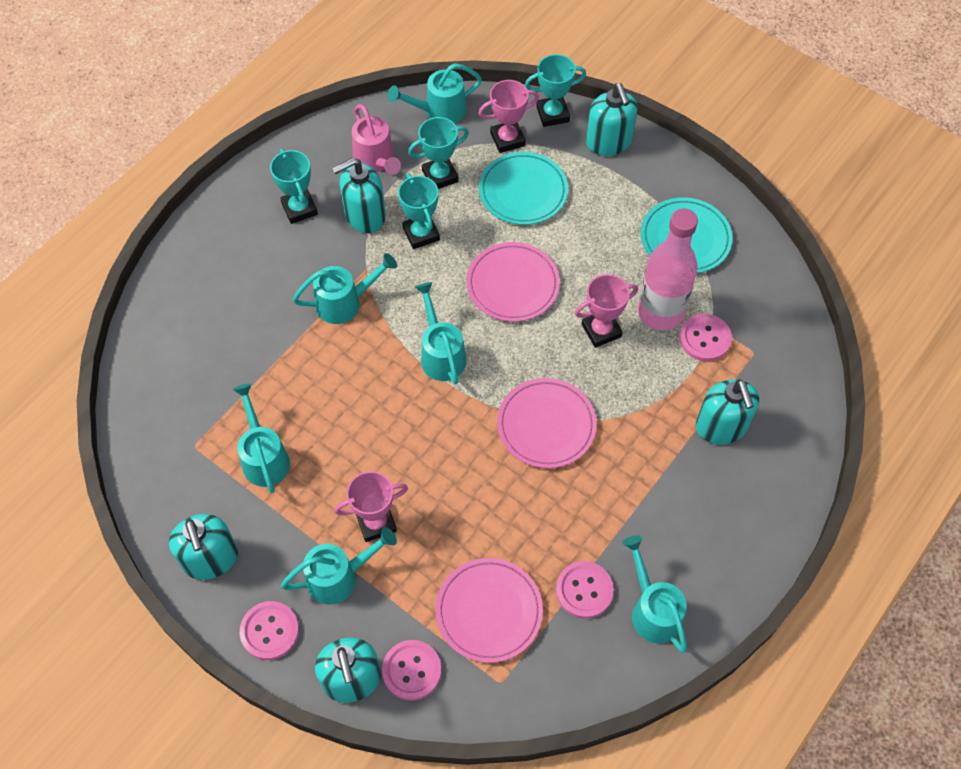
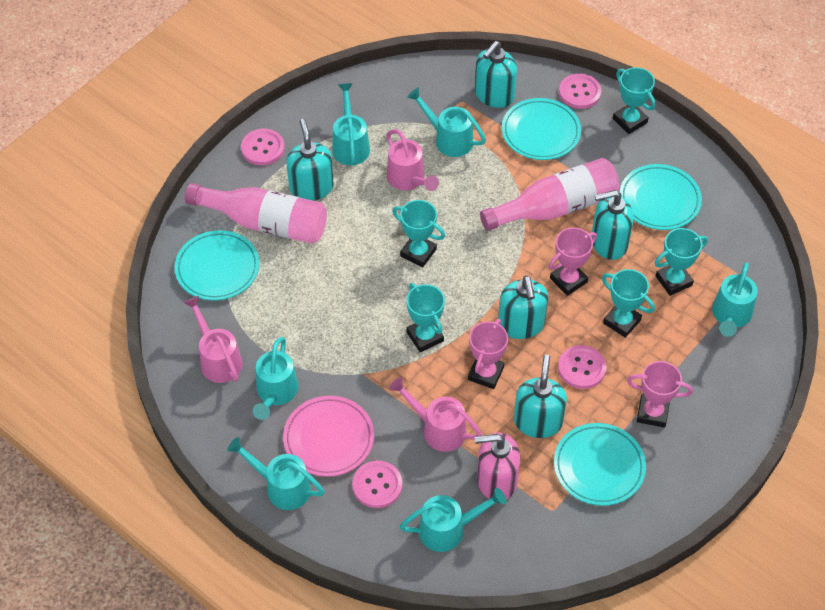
pink bottle: 1 -> 2
pink plate: 3 -> 1
pink soap dispenser: 0 -> 1
pink watering can: 1 -> 3
turquoise plate: 2 -> 4
turquoise trophy: 4 -> 5

